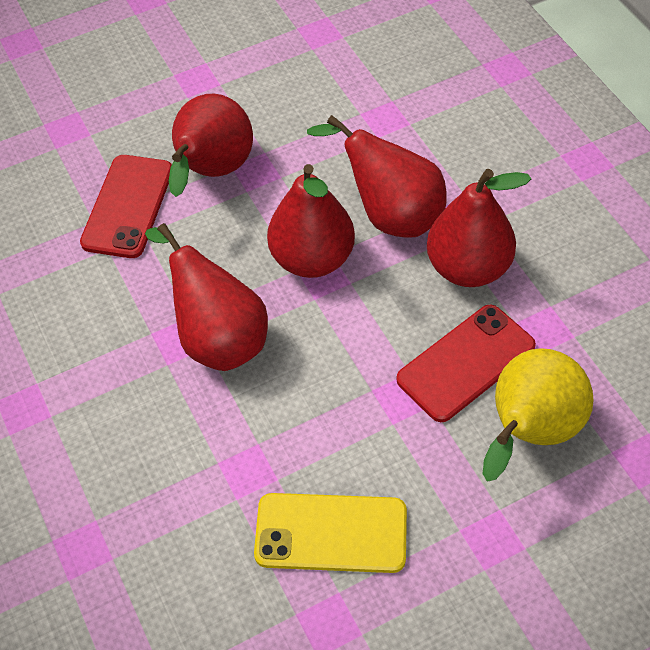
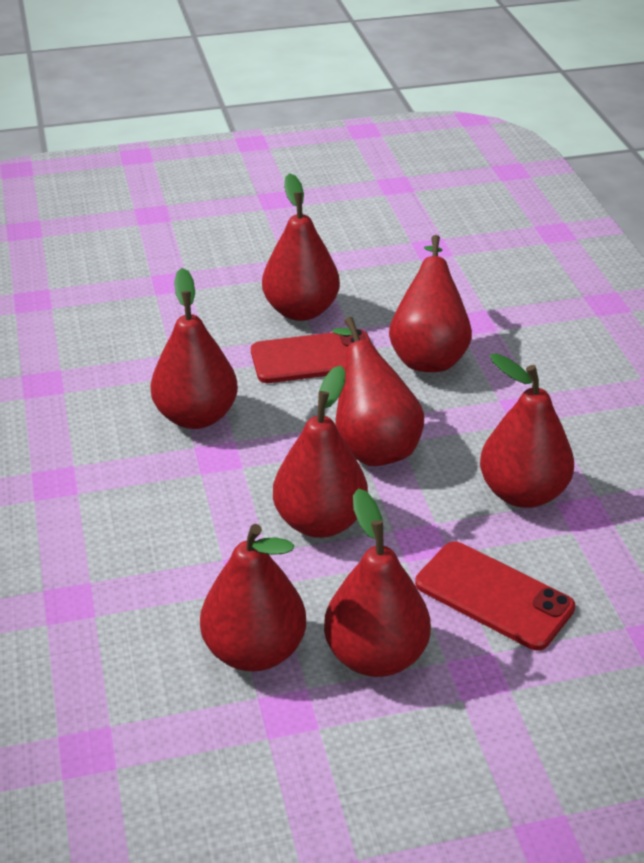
red pear: 5 -> 8
yellow pear: 1 -> 0
yellow phone: 1 -> 0

